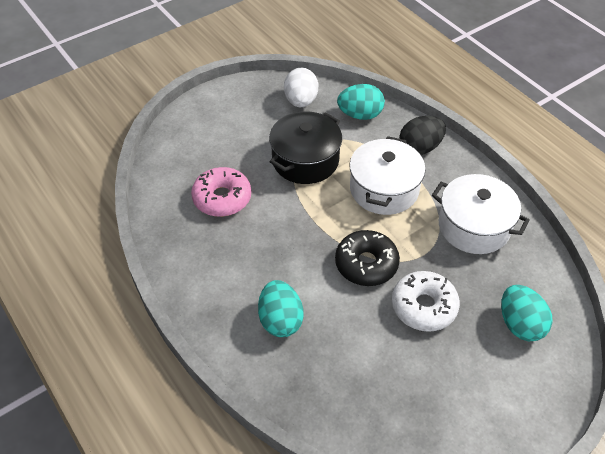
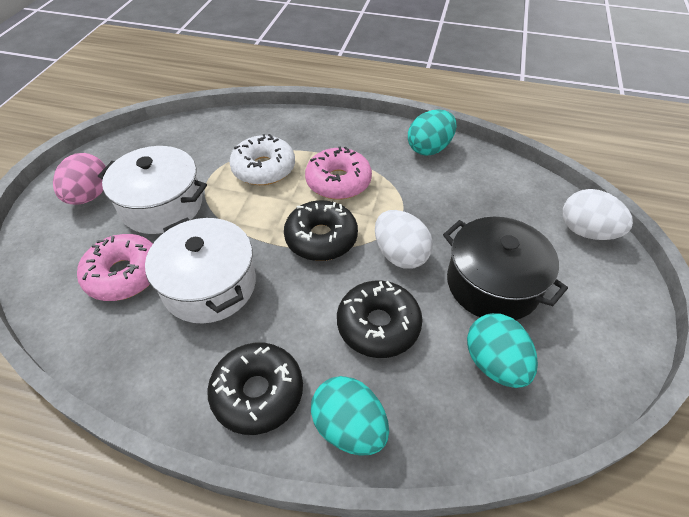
black donut: 1 -> 3
black egg: 1 -> 0
pink donut: 1 -> 2
pink egg: 0 -> 1
white egg: 1 -> 2

